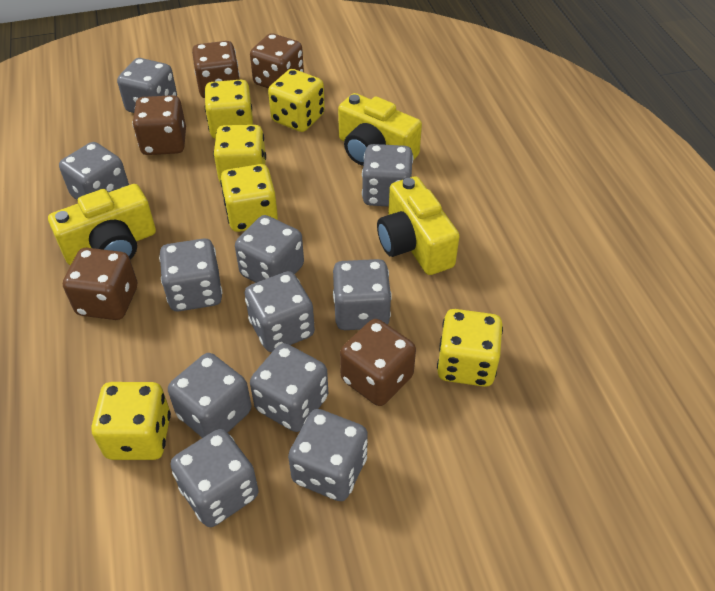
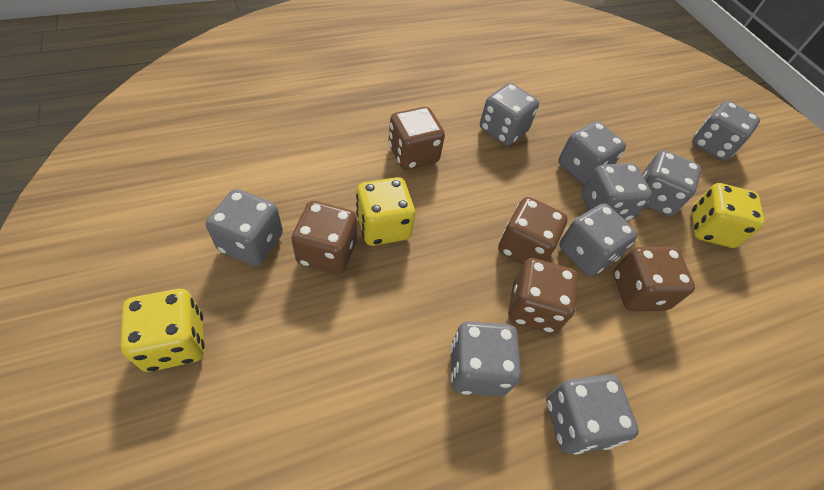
grey dice: 11 -> 9
yellow camera: 3 -> 0
yellow dice: 6 -> 3

